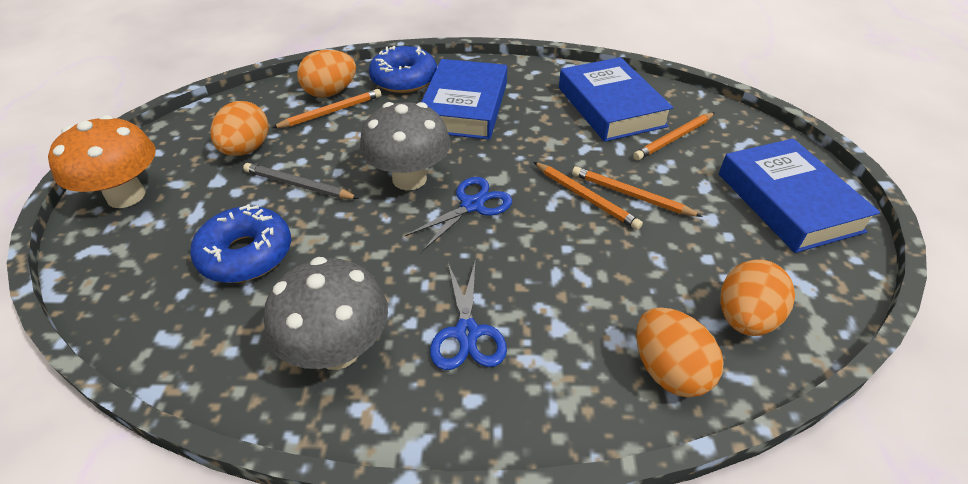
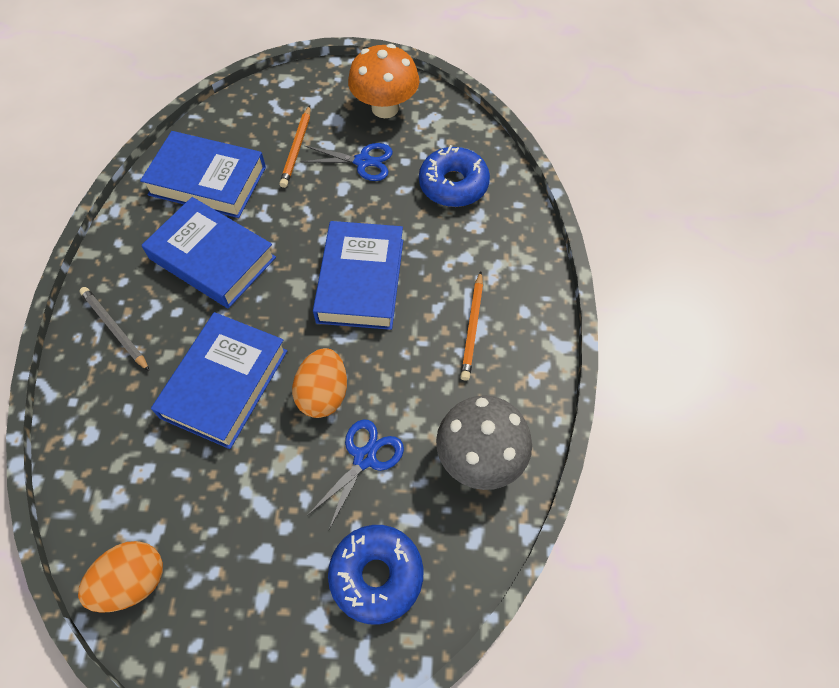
blue book: 3 -> 4
grey mushroom: 2 -> 1
orange egg: 4 -> 2
orange pencil: 4 -> 2

